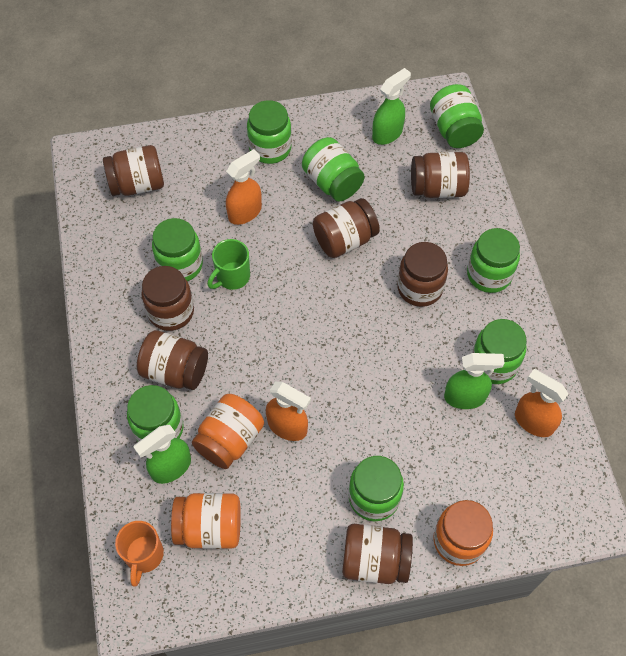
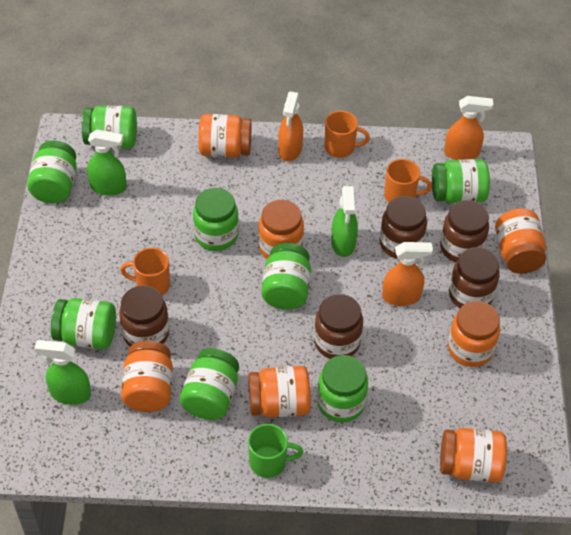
brown jar: 7 -> 5
orange jar: 3 -> 7
orange mug: 1 -> 3

